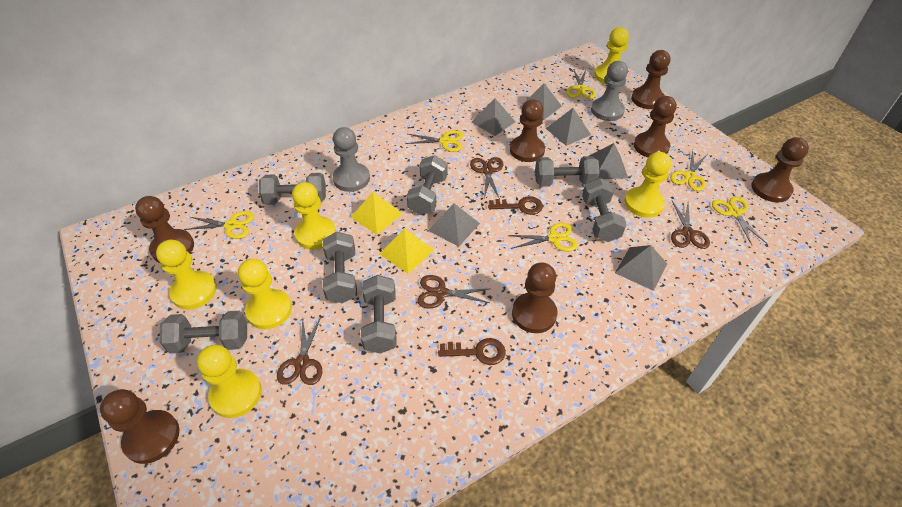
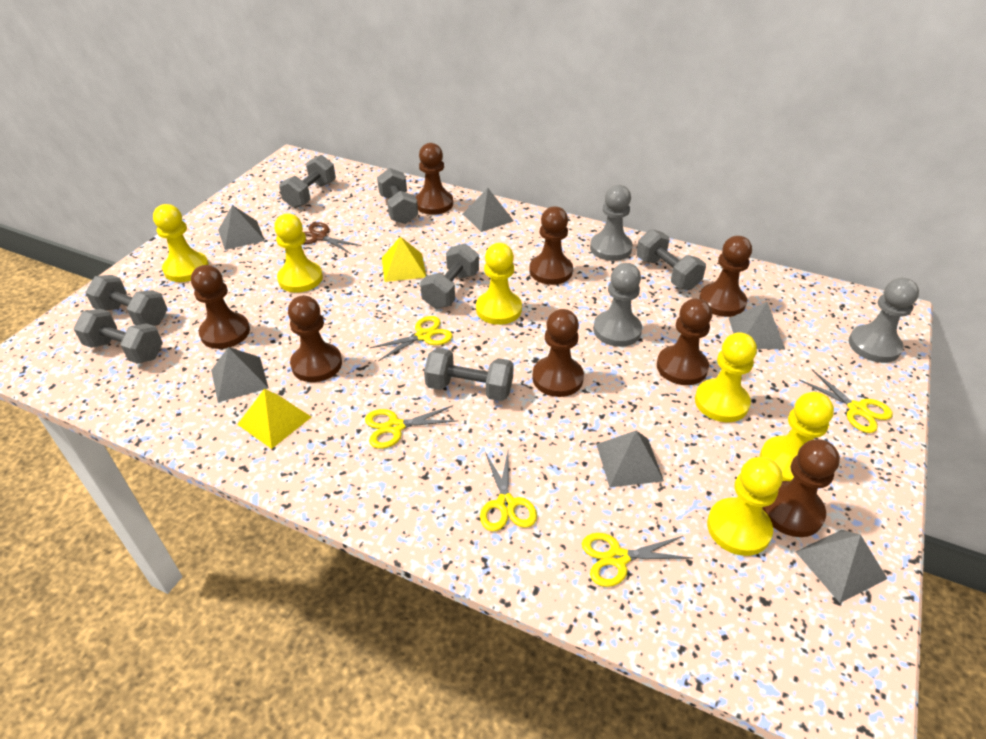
brown key: 2 -> 0
brown pawn: 7 -> 8
brown scissors: 4 -> 1
grey pawn: 2 -> 3
yellow scissors: 6 -> 5

